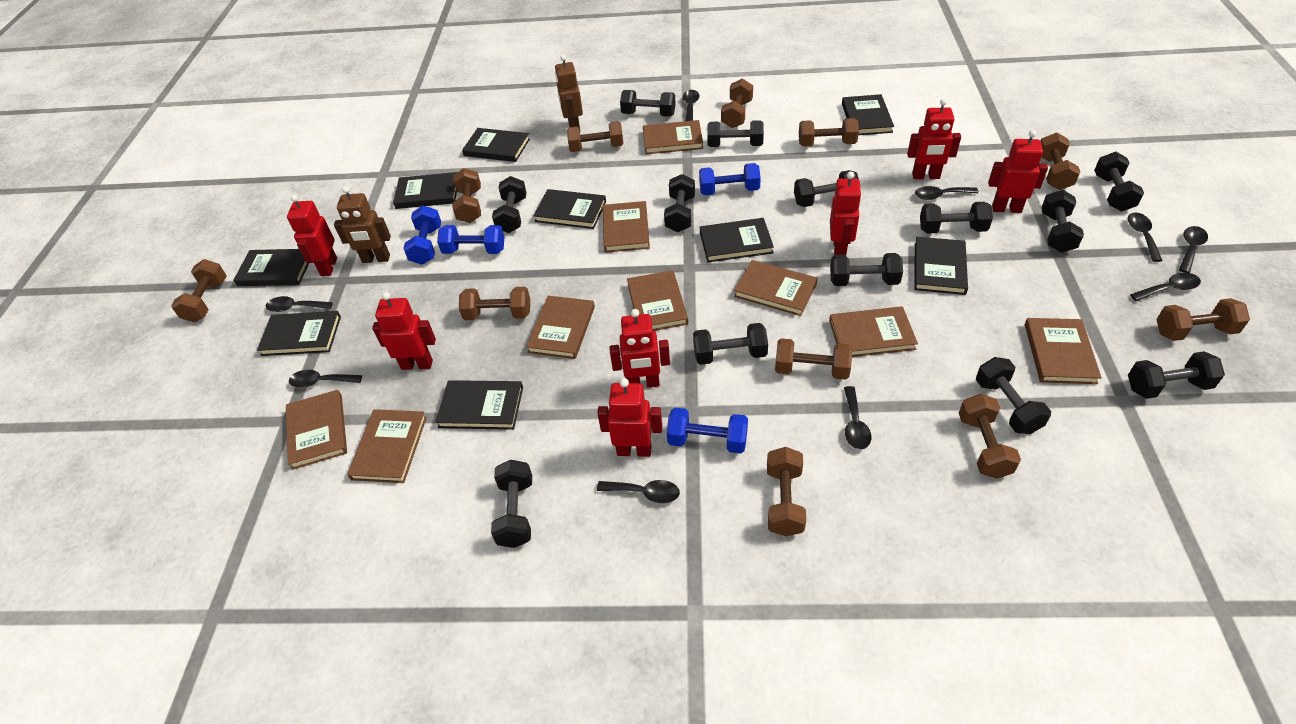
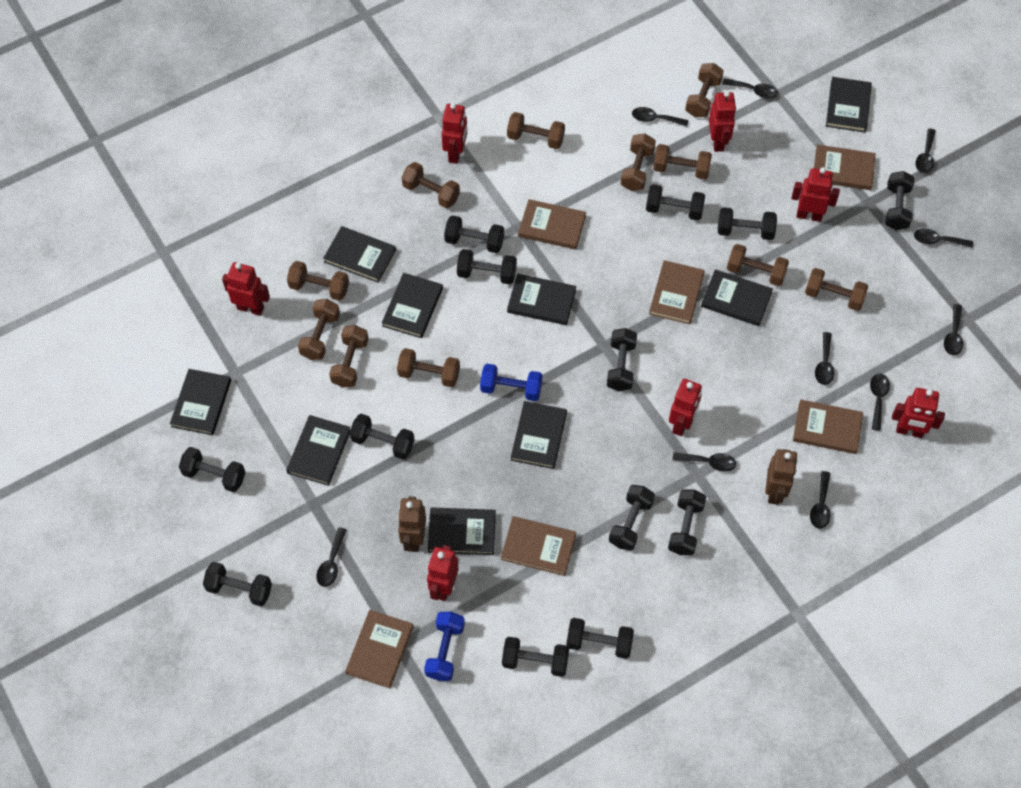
black spoon: 9 -> 10
blue dumbbell: 4 -> 2
brown book: 9 -> 6

